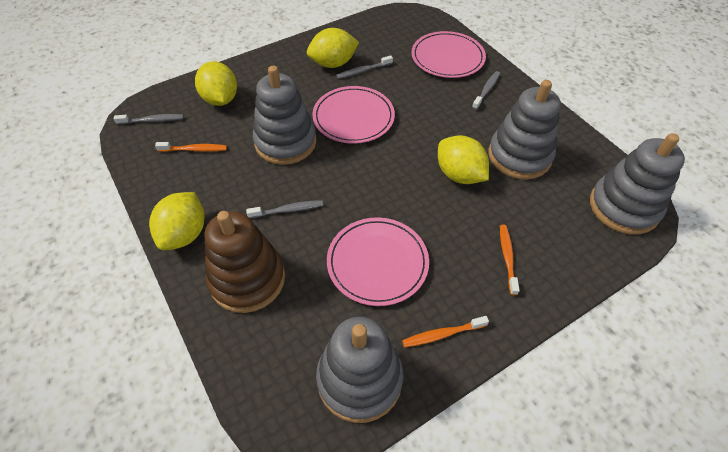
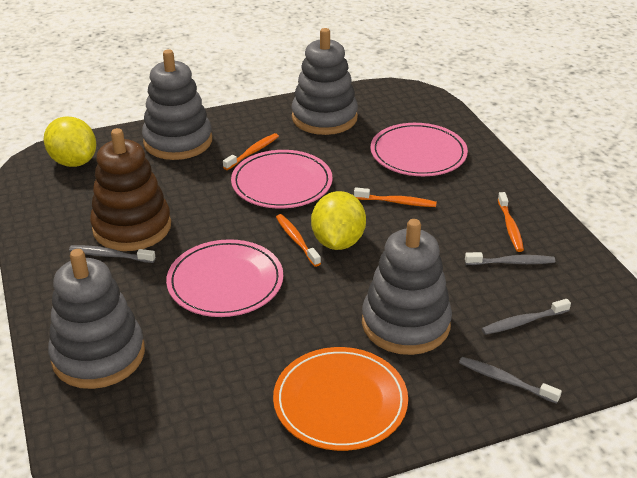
orange plate: 0 -> 1
orange toothbrush: 3 -> 4
yellow lemon: 4 -> 2

